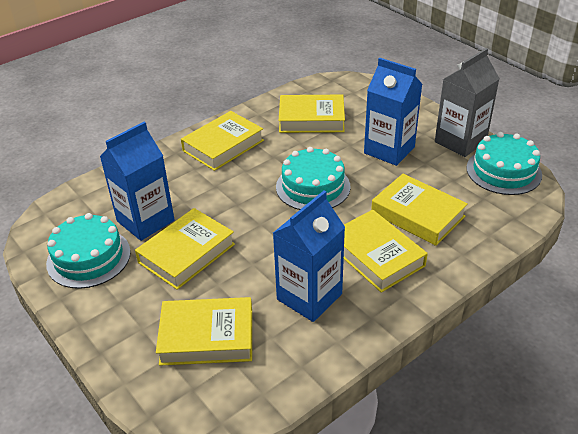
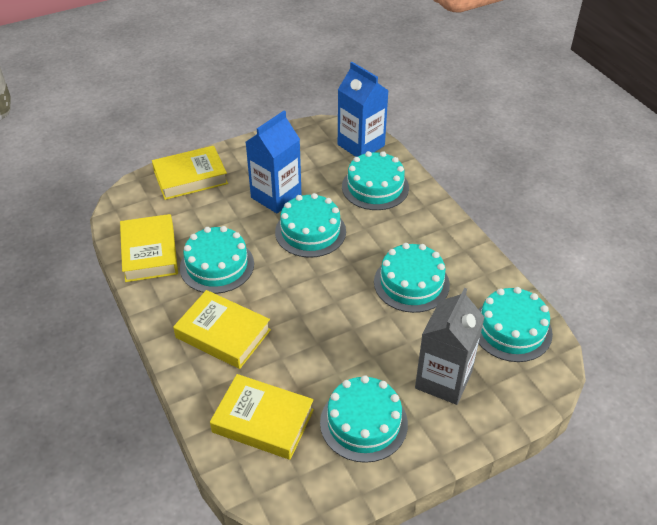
blue carton: 3 -> 2
turquoise cake: 3 -> 6
yellow book: 6 -> 4

